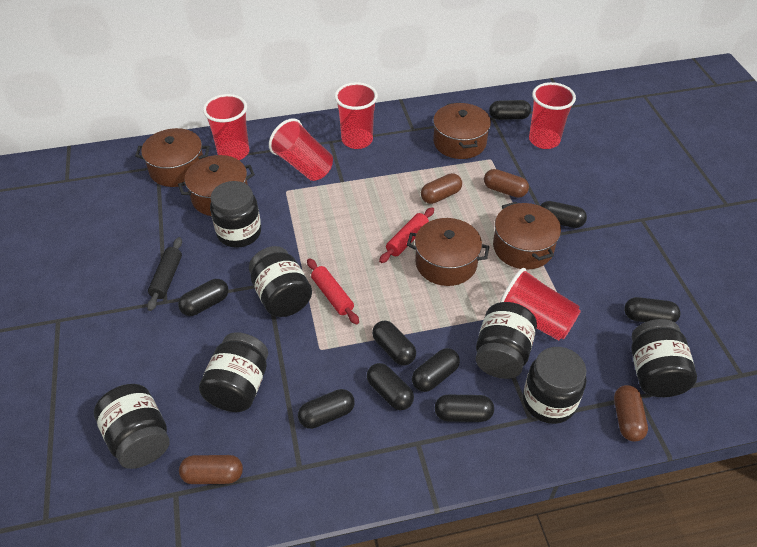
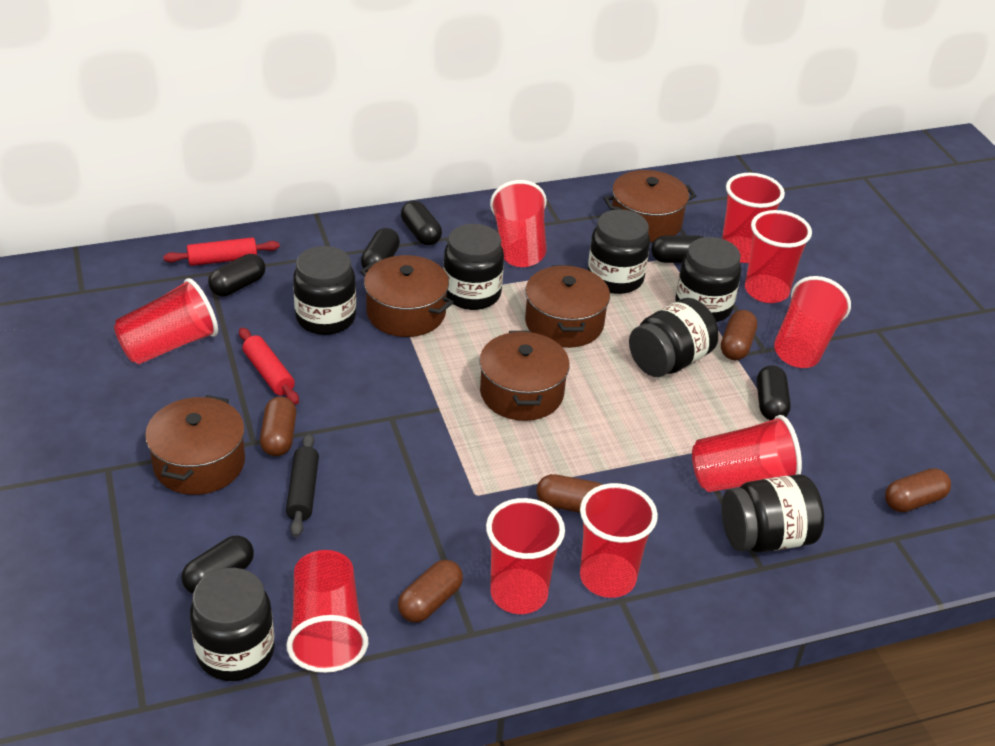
black capsule: 9 -> 6
brown capsule: 4 -> 5
red cup: 5 -> 9

